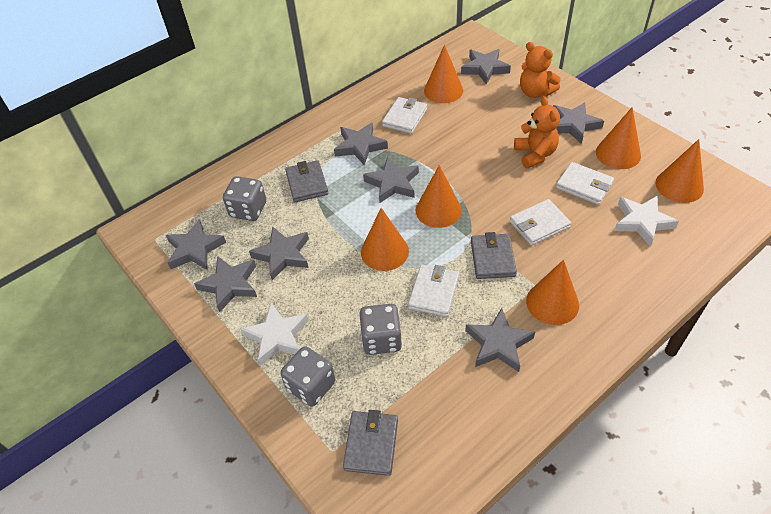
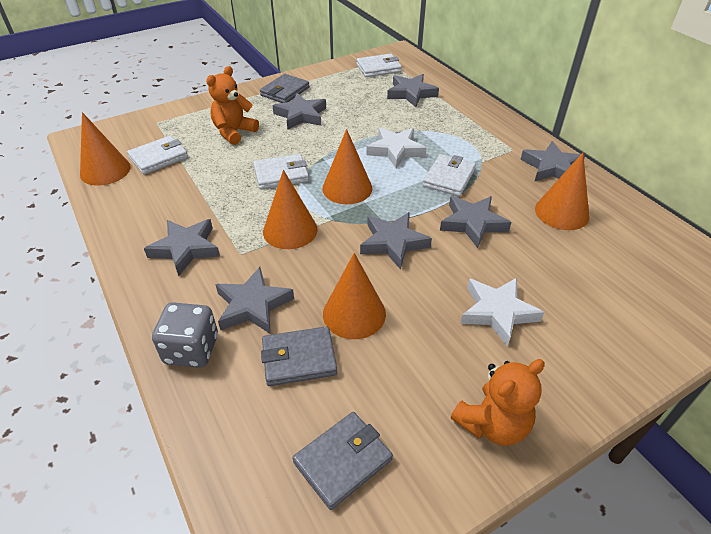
grey dice: 3 -> 1
grey star: 8 -> 7
orange cone: 6 -> 5

